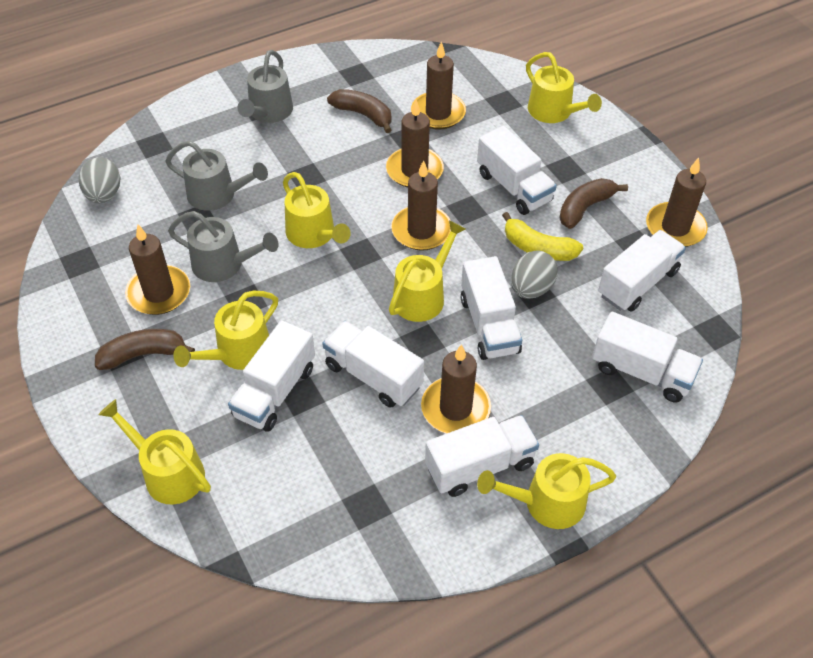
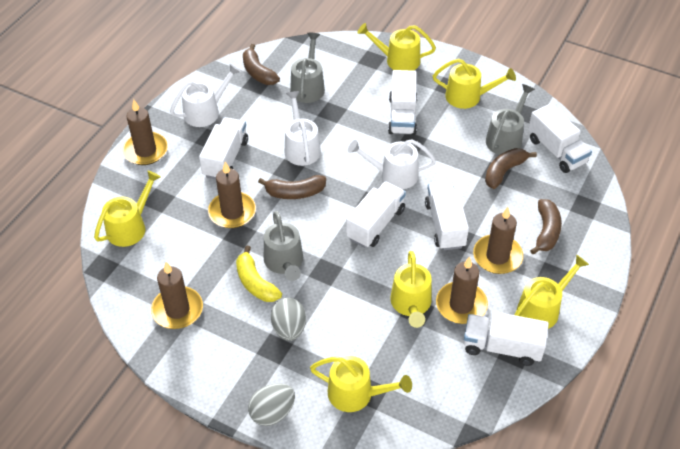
brown banana: 3 -> 4
brown candle: 6 -> 5
white truck: 7 -> 6
white watering can: 0 -> 3

